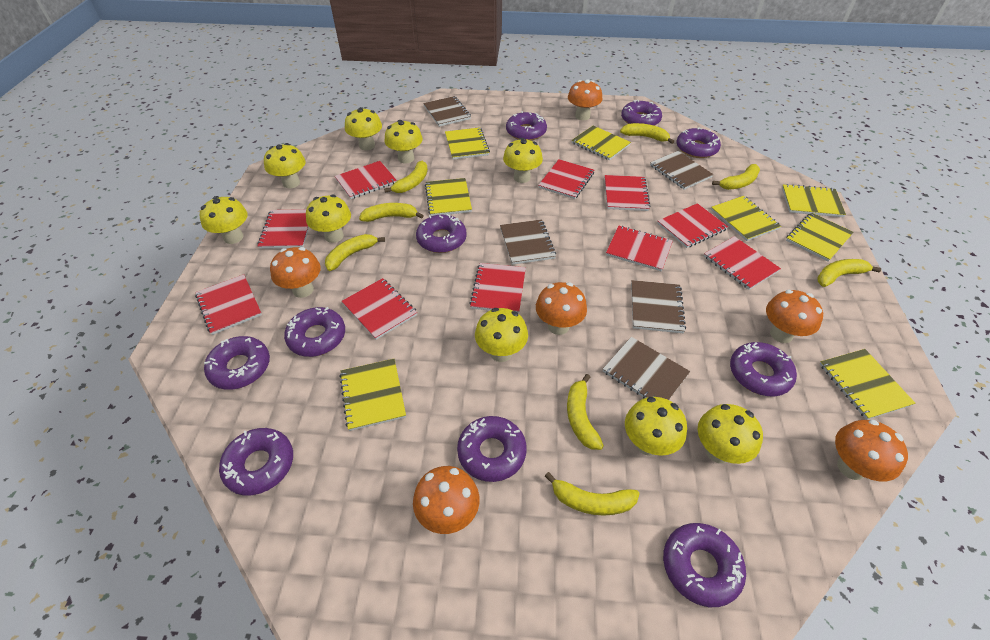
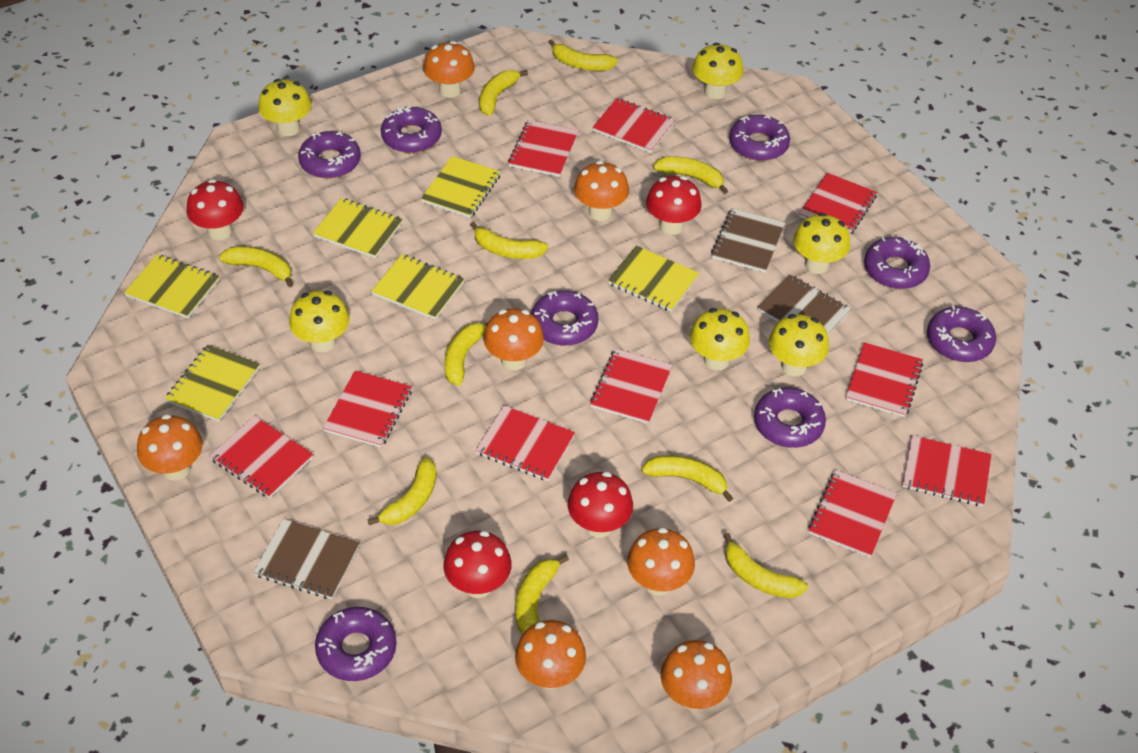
brown notebook: 5 -> 3
orange mushroom: 6 -> 7
purple donut: 10 -> 8
red mushroom: 0 -> 4
yellow banana: 8 -> 10
yellow mushroom: 9 -> 6
yellow notebook: 8 -> 6

